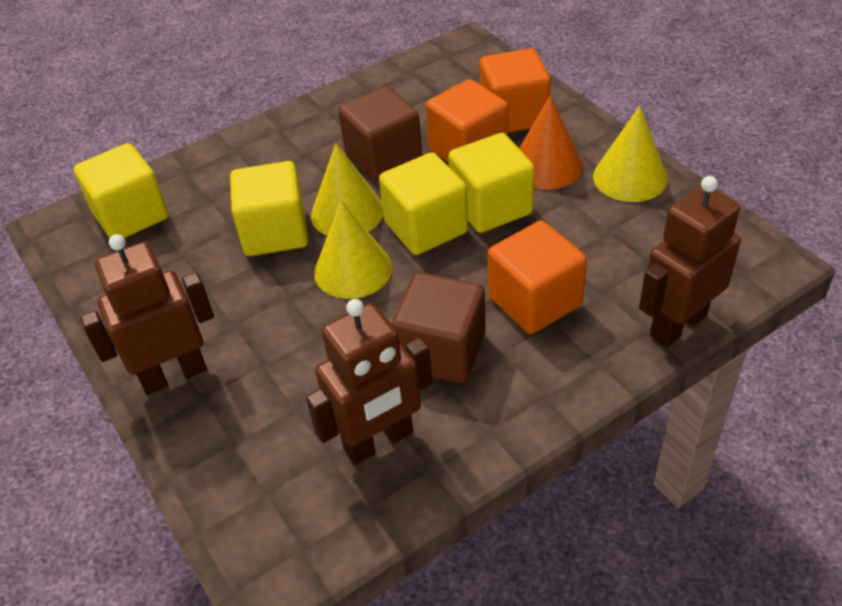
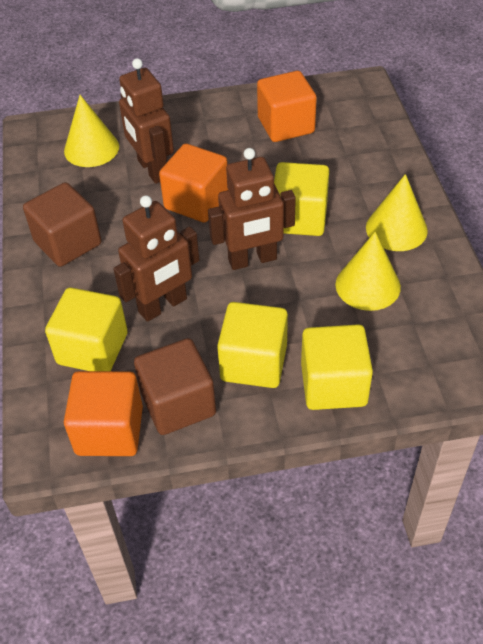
orange cone: 1 -> 0

